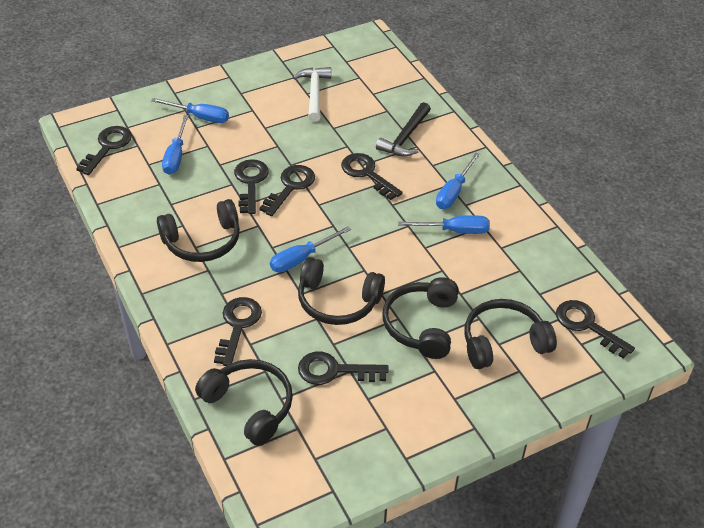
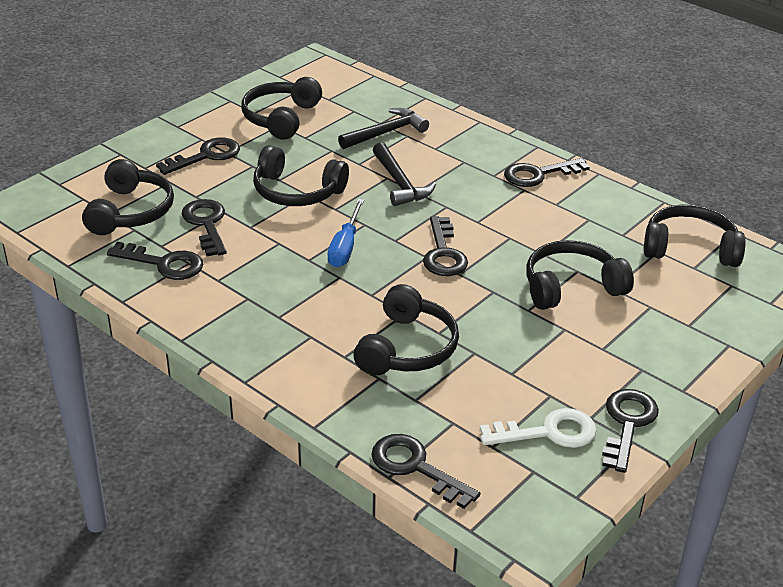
black hammer: 1 -> 2
black headphones: 5 -> 6
blue screwdriver: 5 -> 1
white hammer: 1 -> 0
white key: 0 -> 1

